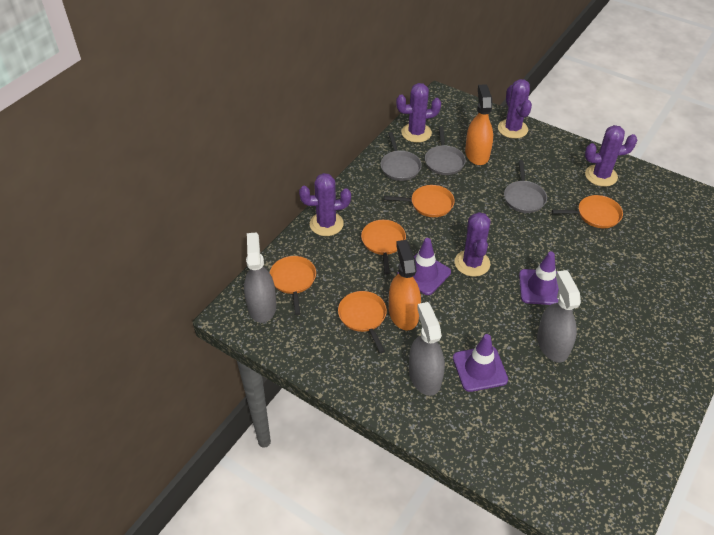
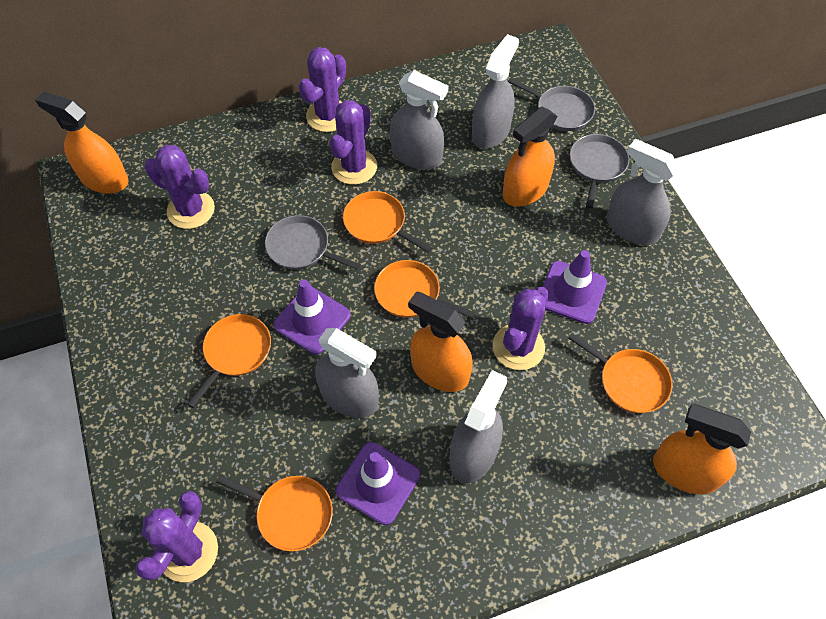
grey spray bottle: 3 -> 5
orange spray bottle: 2 -> 4

